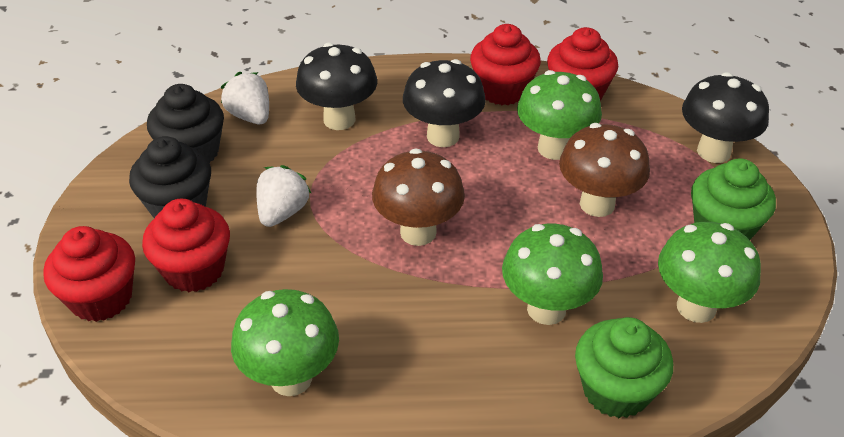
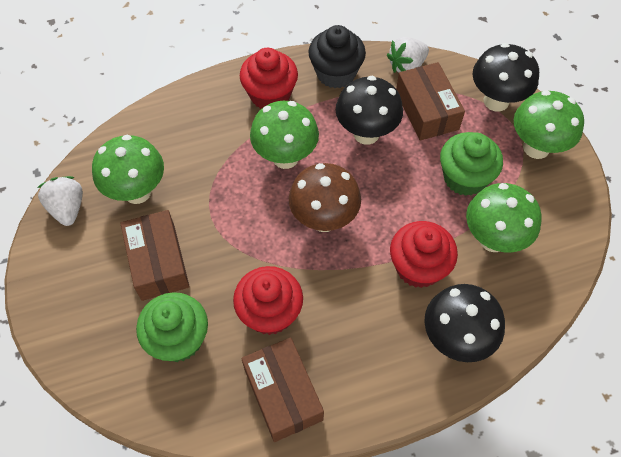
black cupcake: 2 -> 1
brown box: 0 -> 3
brown mushroom: 2 -> 1
red cupcake: 4 -> 3

